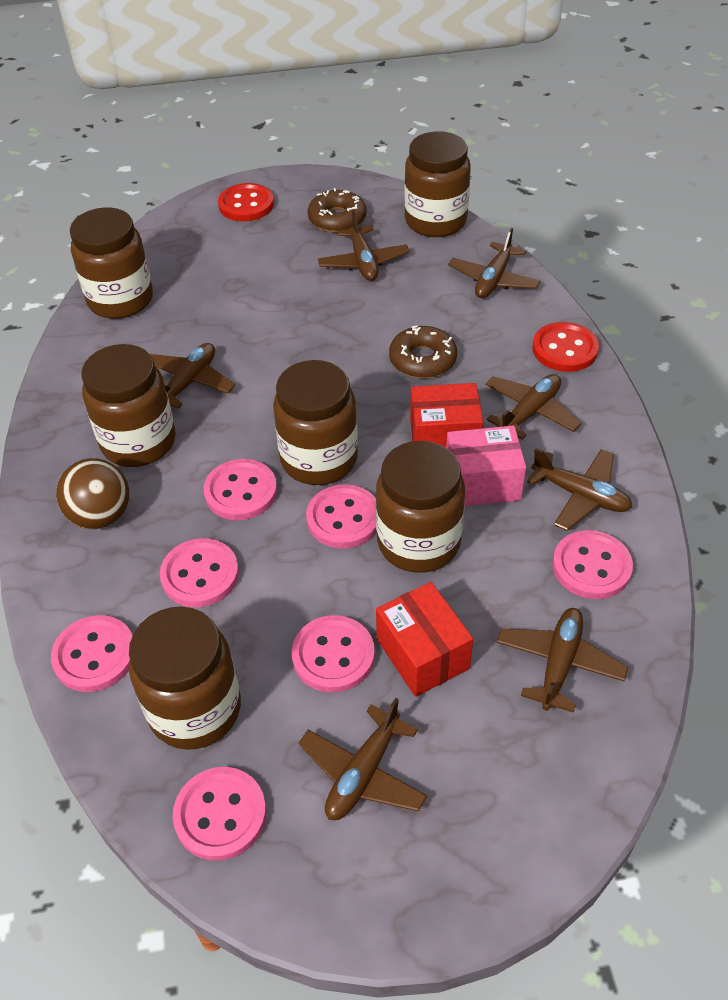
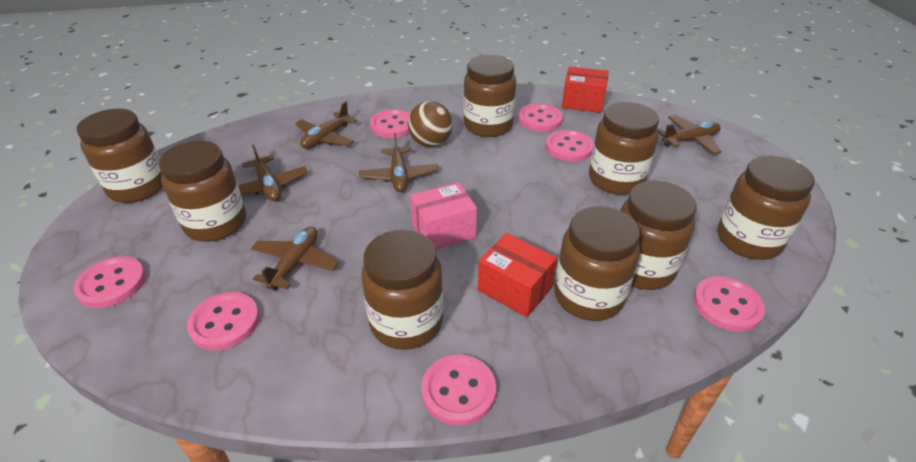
brown donut: 2 -> 0
brown jar: 6 -> 8
brown plane: 7 -> 5
red button: 2 -> 0

